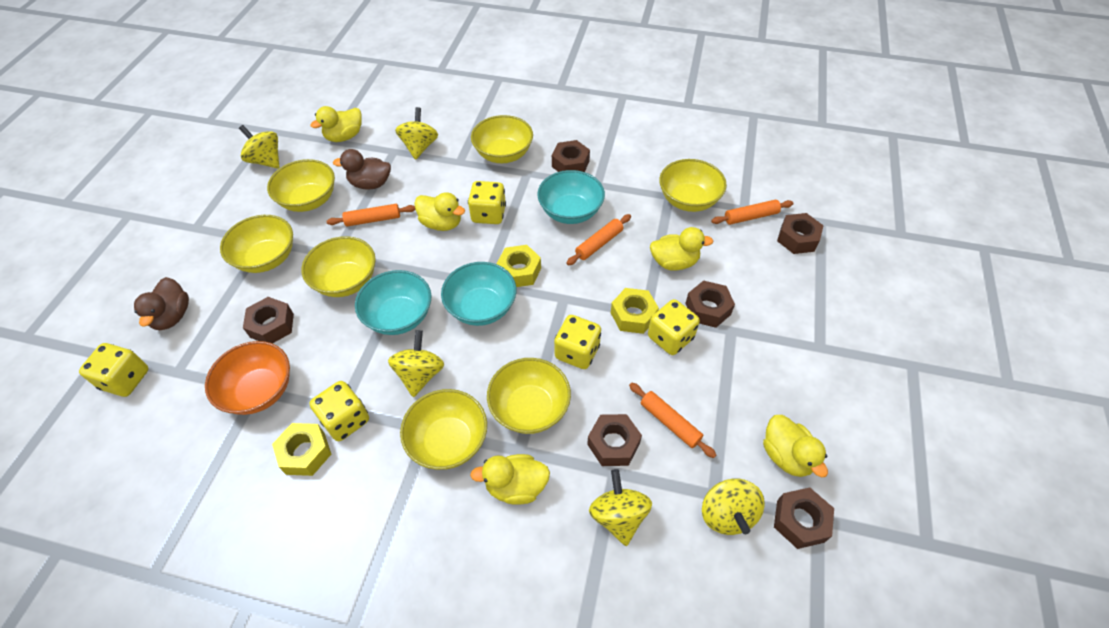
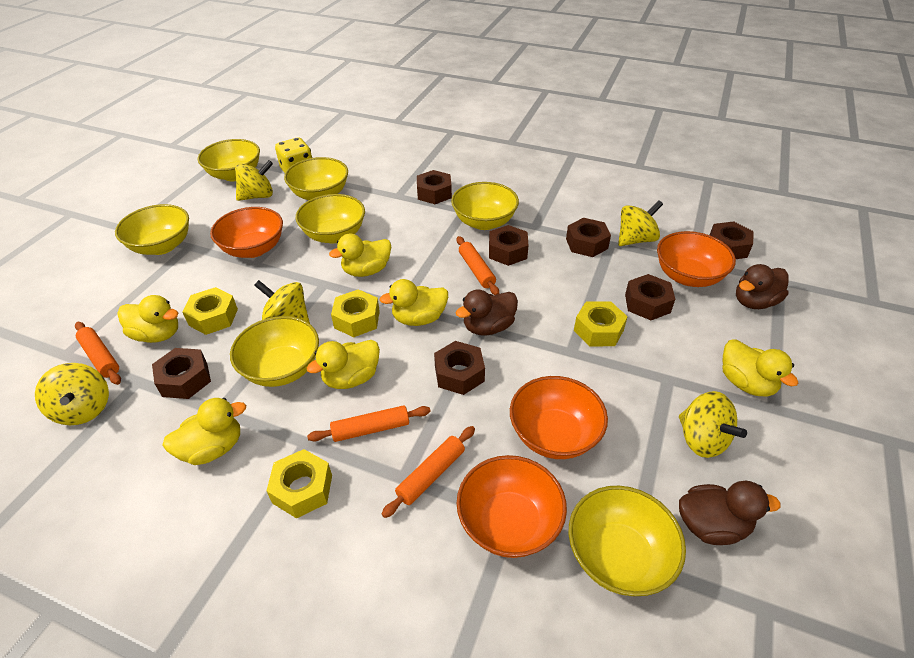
brown duck: 2 -> 3
brown nut: 6 -> 7
orange bowl: 1 -> 4
turquoise bowl: 3 -> 0
yellow dice: 5 -> 1
yellow duck: 5 -> 6
yellow nut: 3 -> 4

